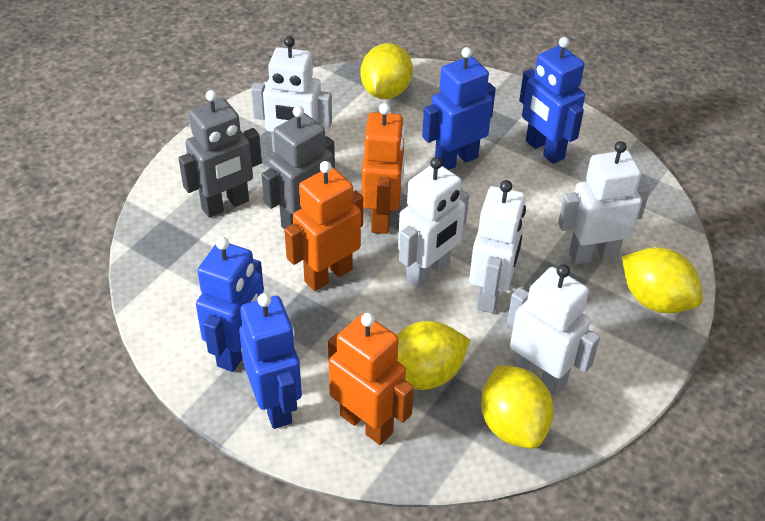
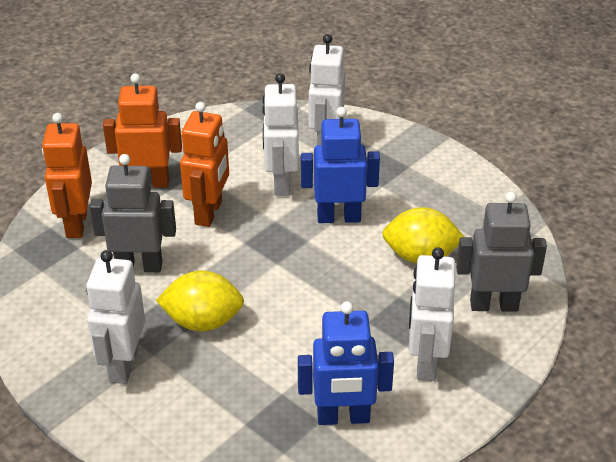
blue robot: 4 -> 2
white robot: 5 -> 4
yellow lemon: 4 -> 2

